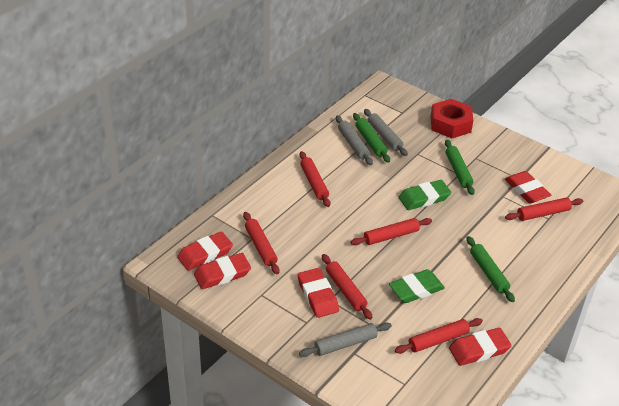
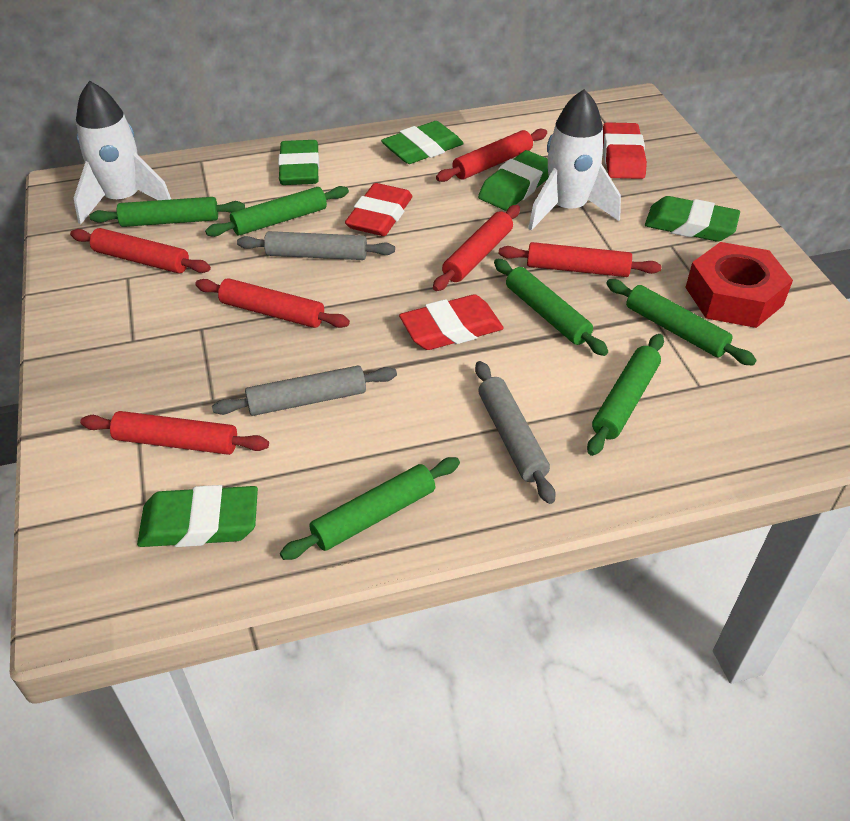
green eraser: 2 -> 5
green rolling pin: 3 -> 6
red eraser: 5 -> 3
white rocket: 0 -> 2

